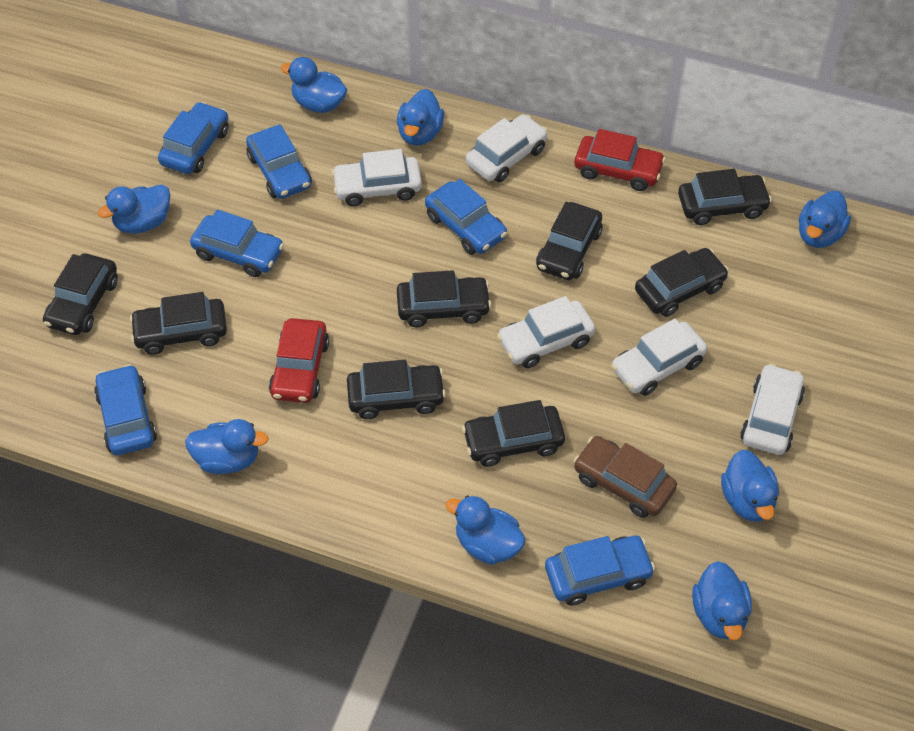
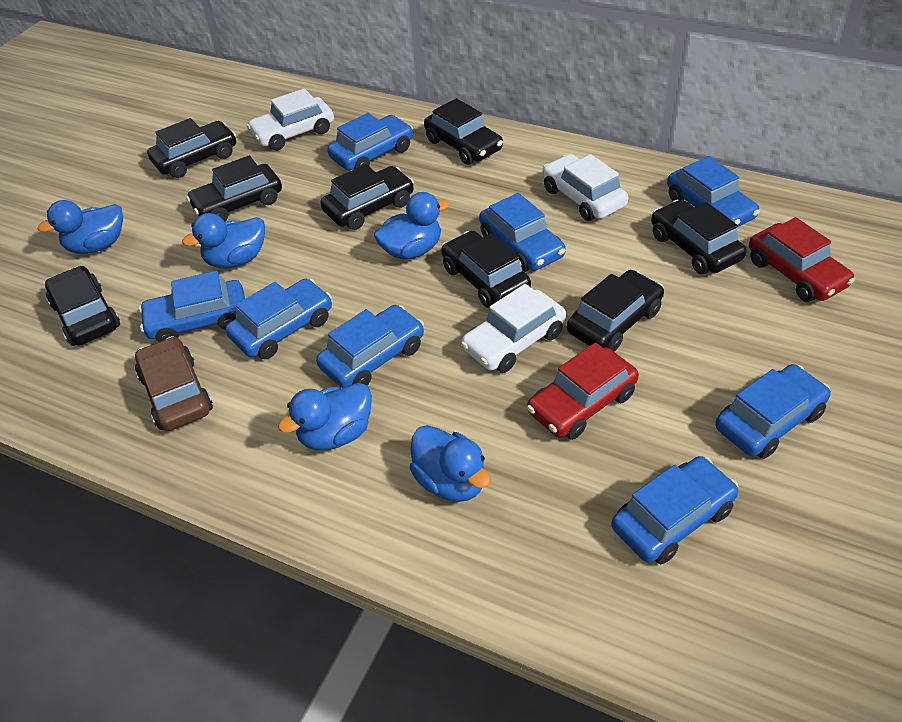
blue car: 6 -> 8
blue duck: 8 -> 5
white car: 5 -> 3

